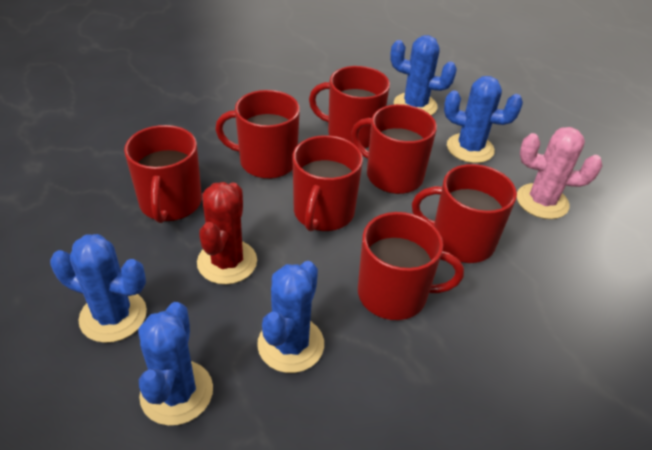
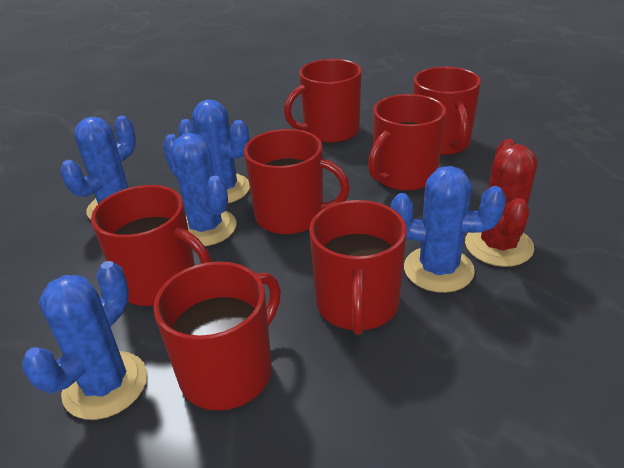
pink cactus: 1 -> 0

